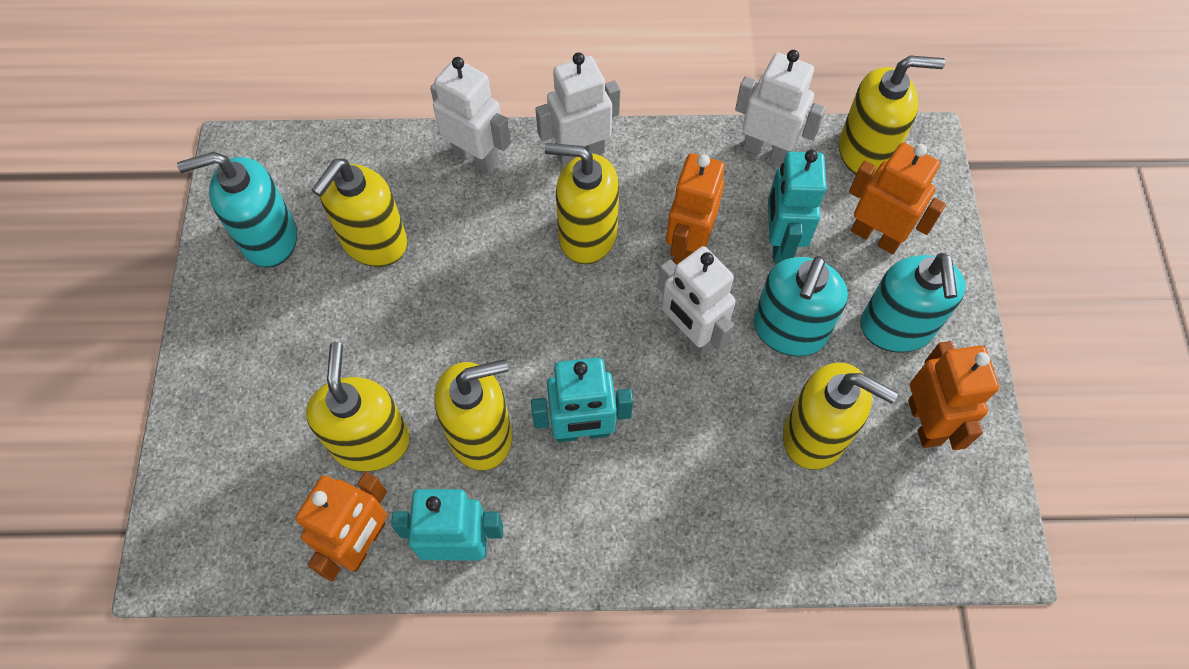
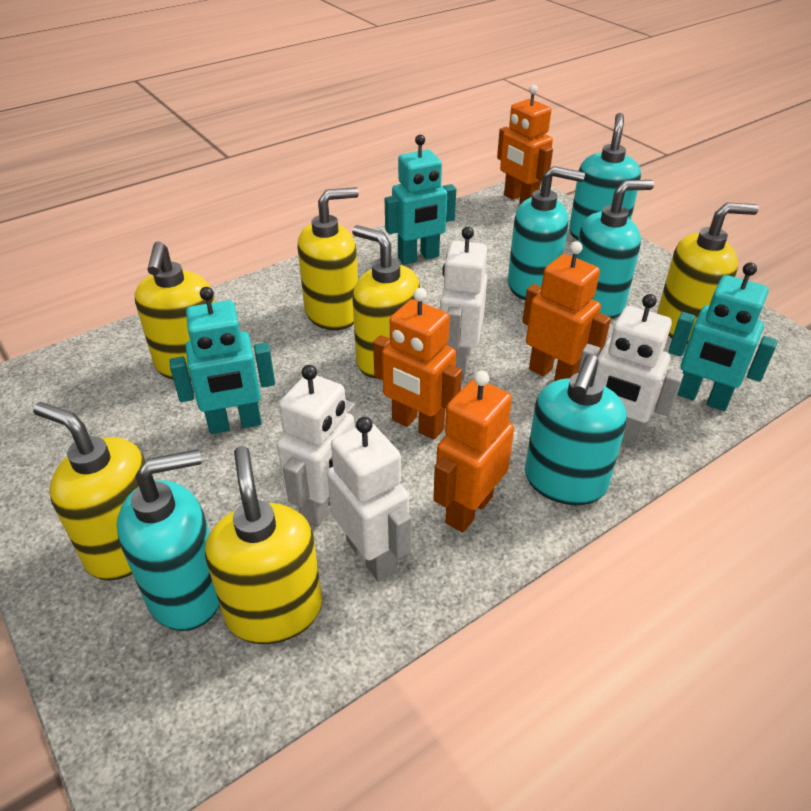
turquoise soap dispenser: 3 -> 5

